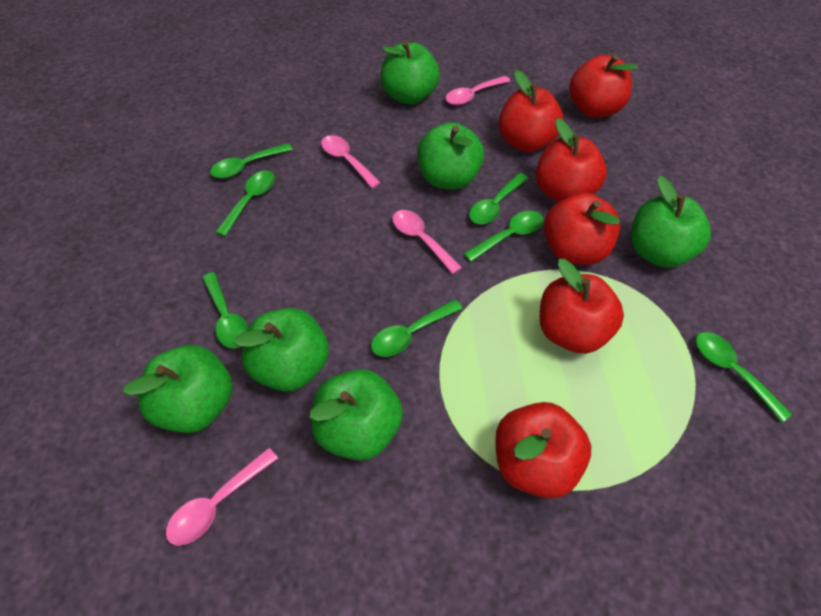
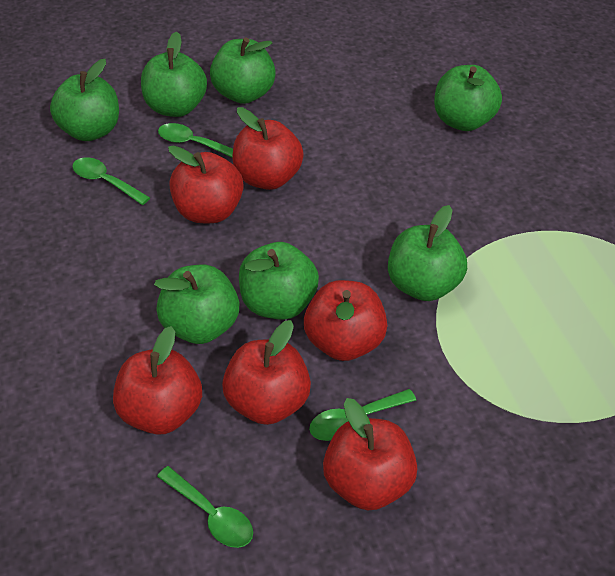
green apple: 6 -> 7
green spoon: 7 -> 4
pink spoon: 4 -> 0

